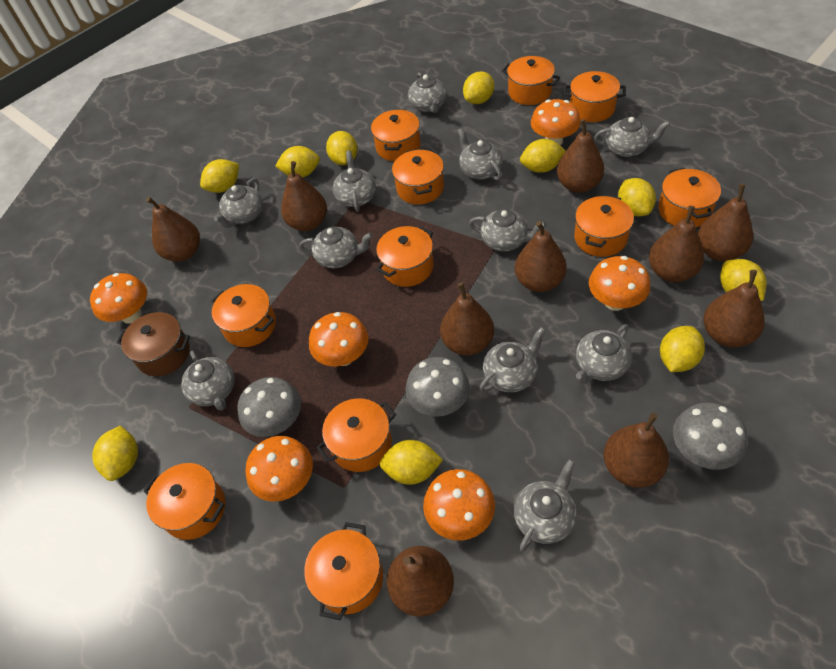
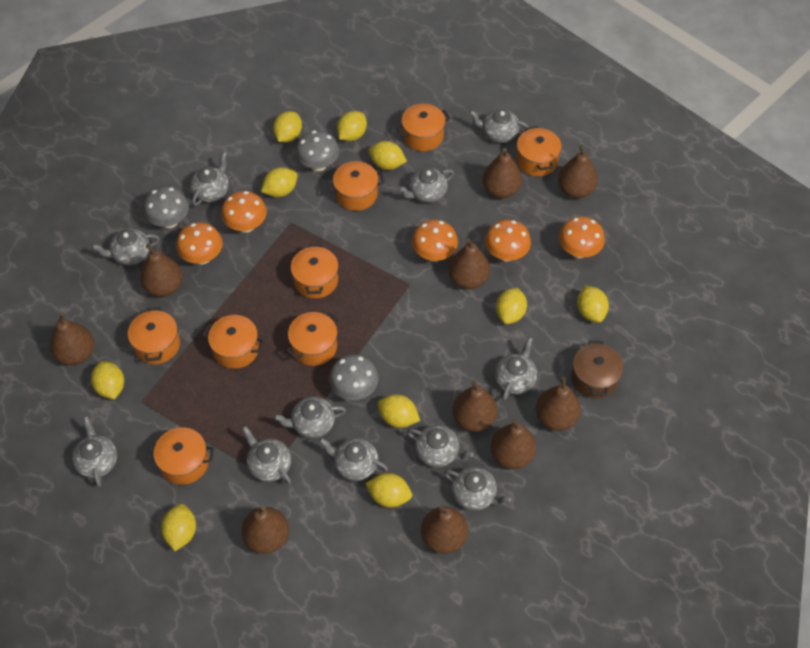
orange mushroom: 6 -> 5
orange pot: 11 -> 8

